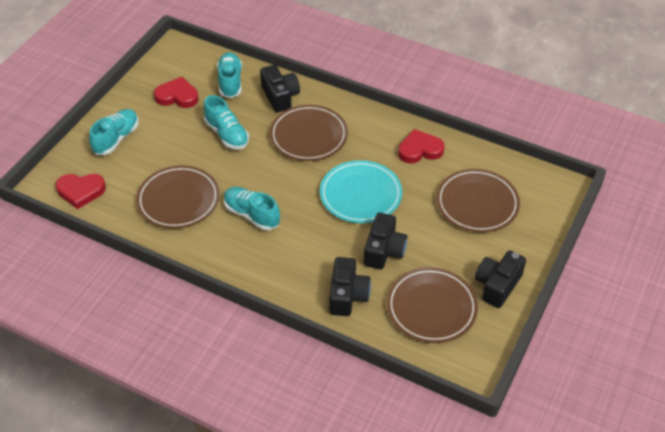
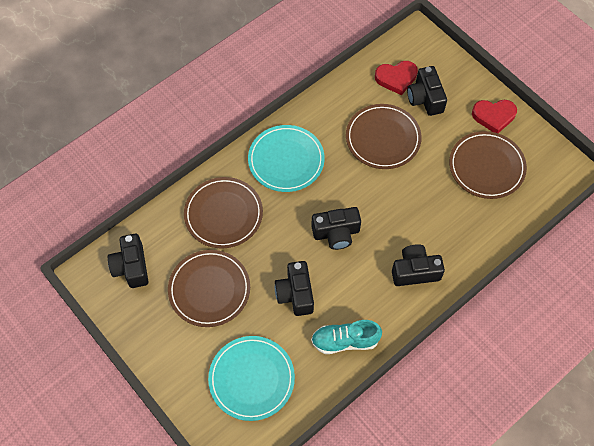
black camera: 4 -> 5
red heart: 3 -> 2
turquoise plate: 1 -> 2
turquoise shoe: 4 -> 1

